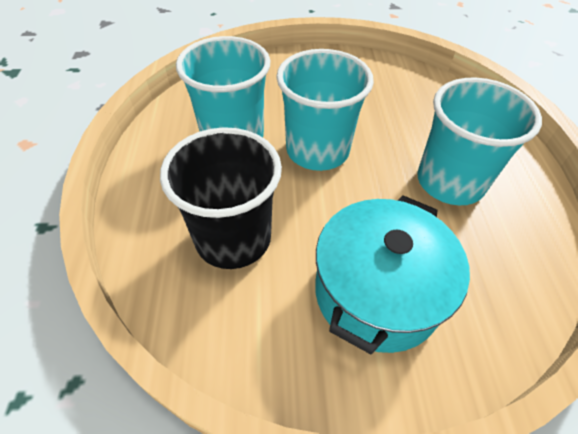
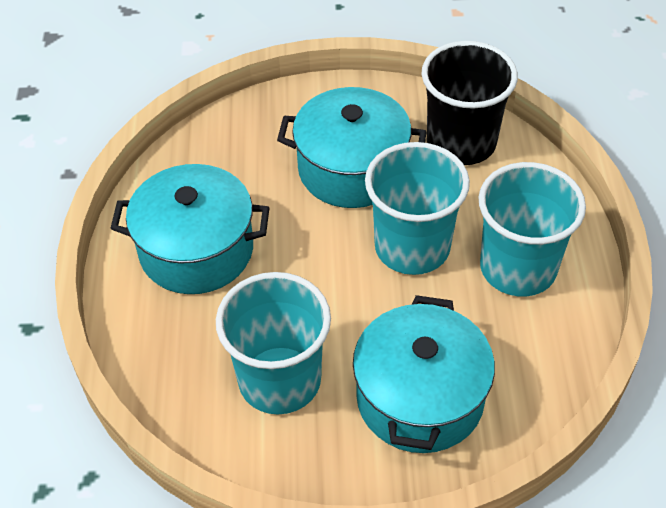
turquoise pot: 1 -> 3

